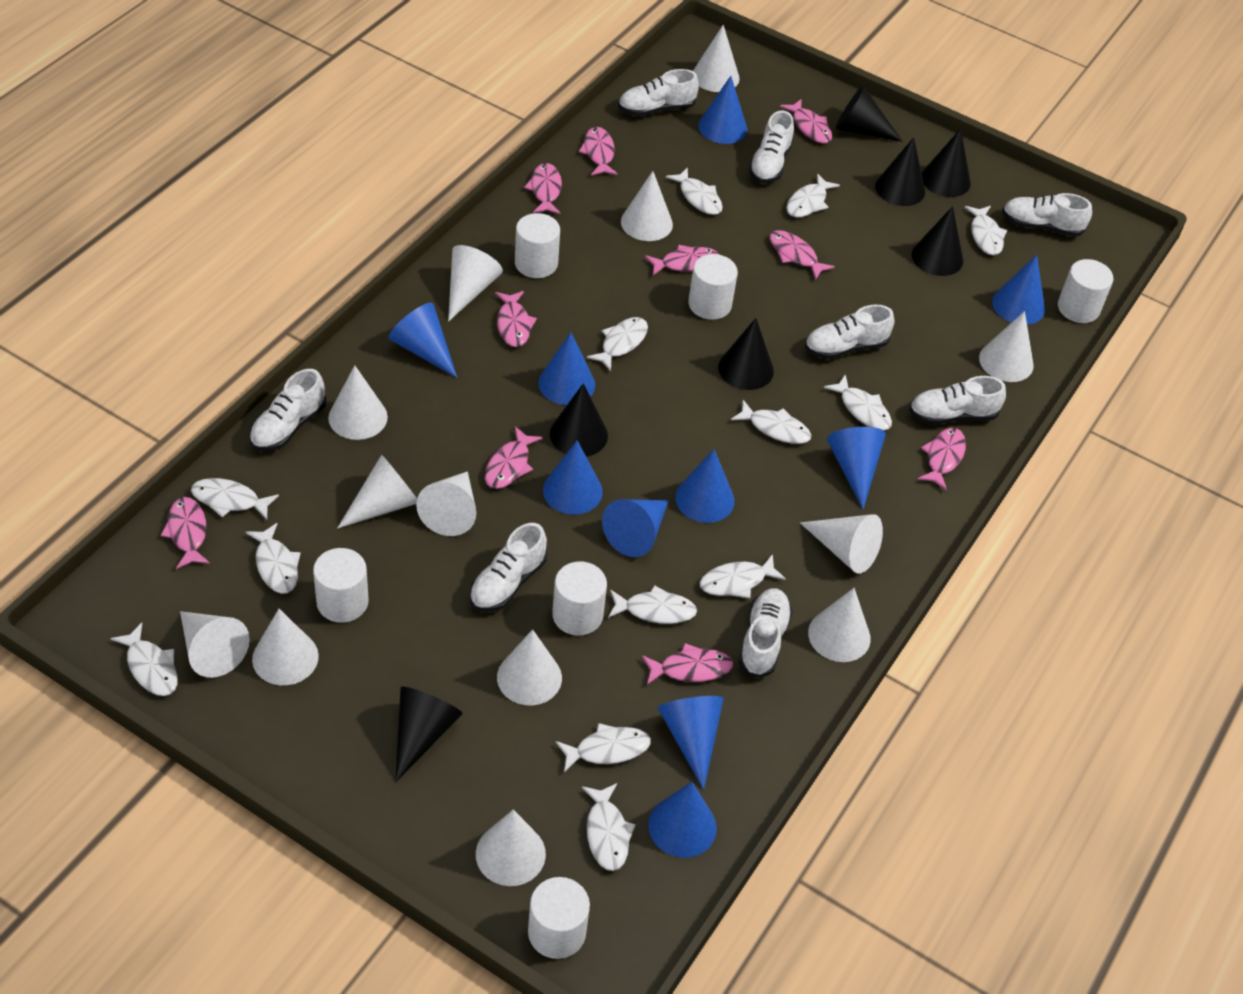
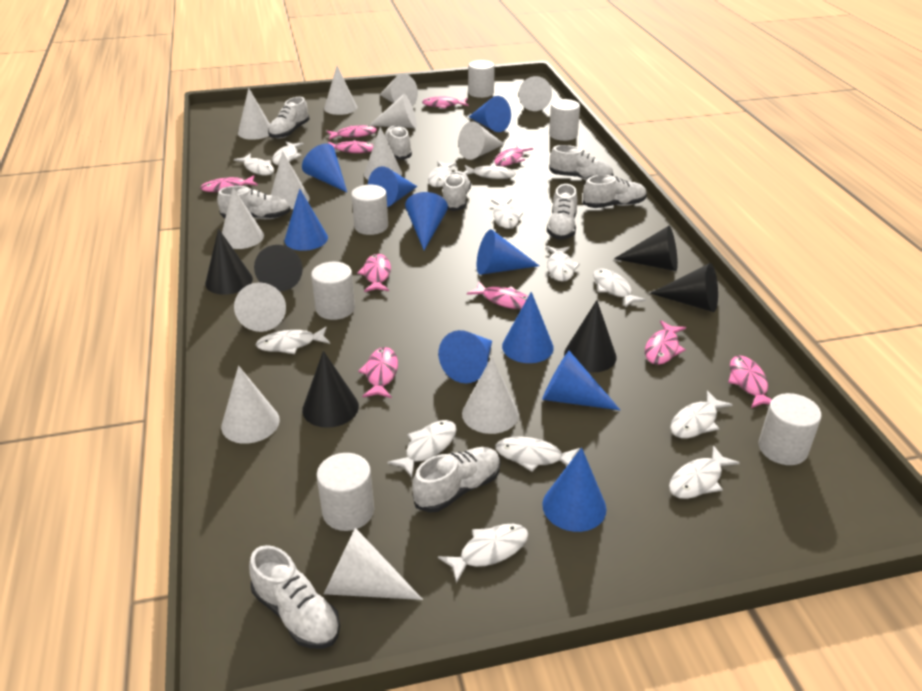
black cone: 7 -> 6
white shoe: 8 -> 9

